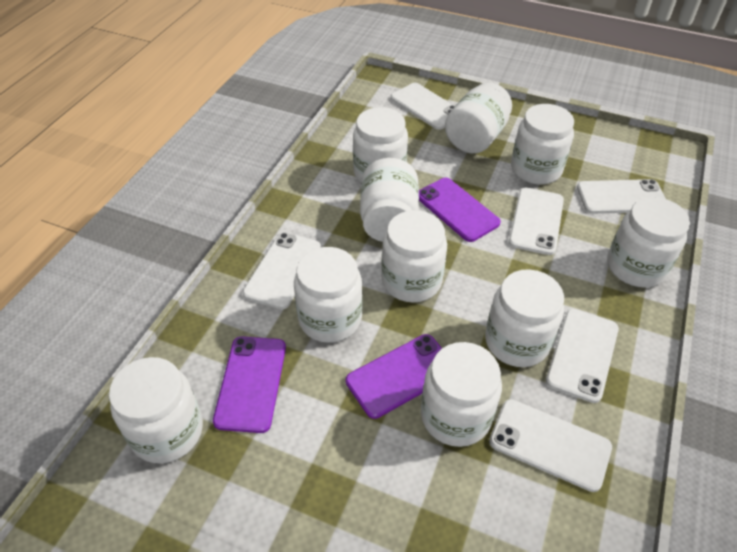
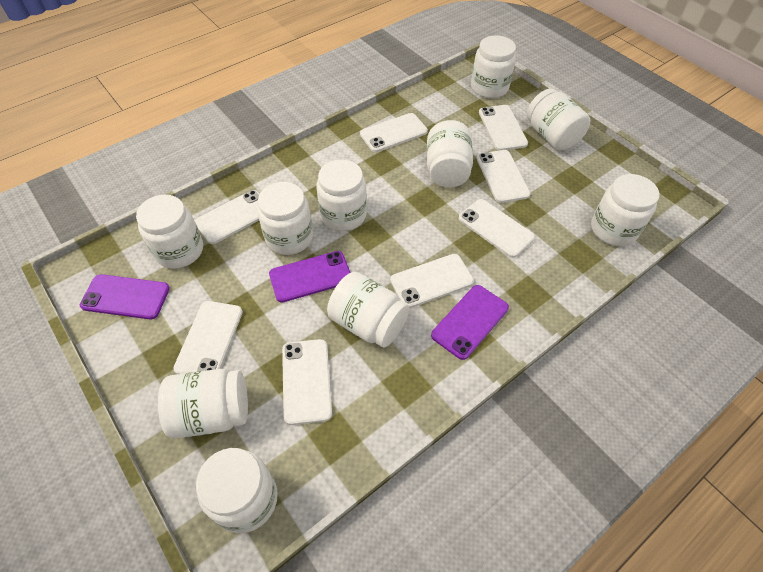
white phone: 6 -> 8

